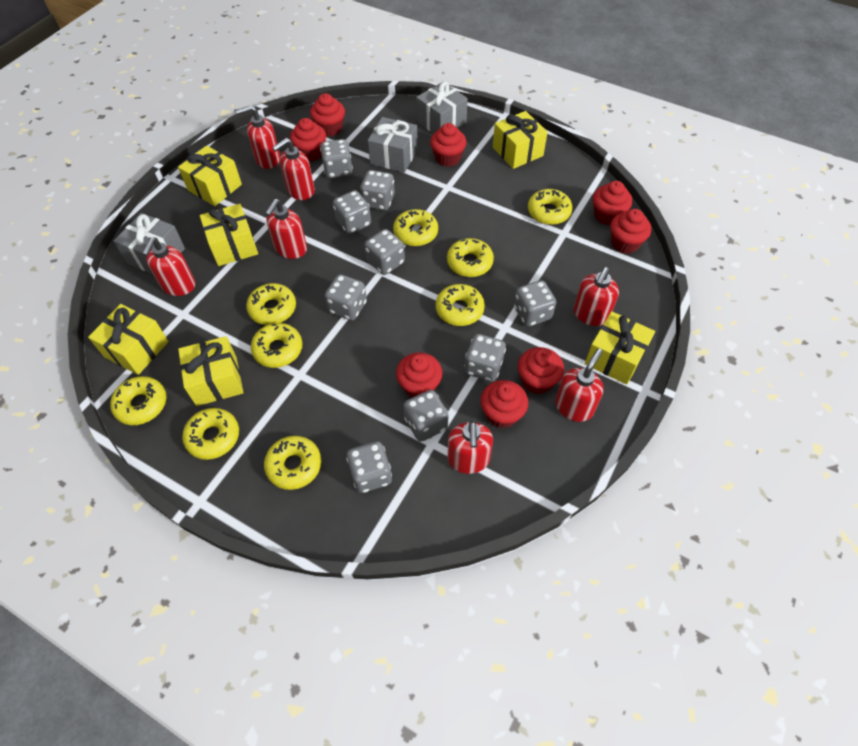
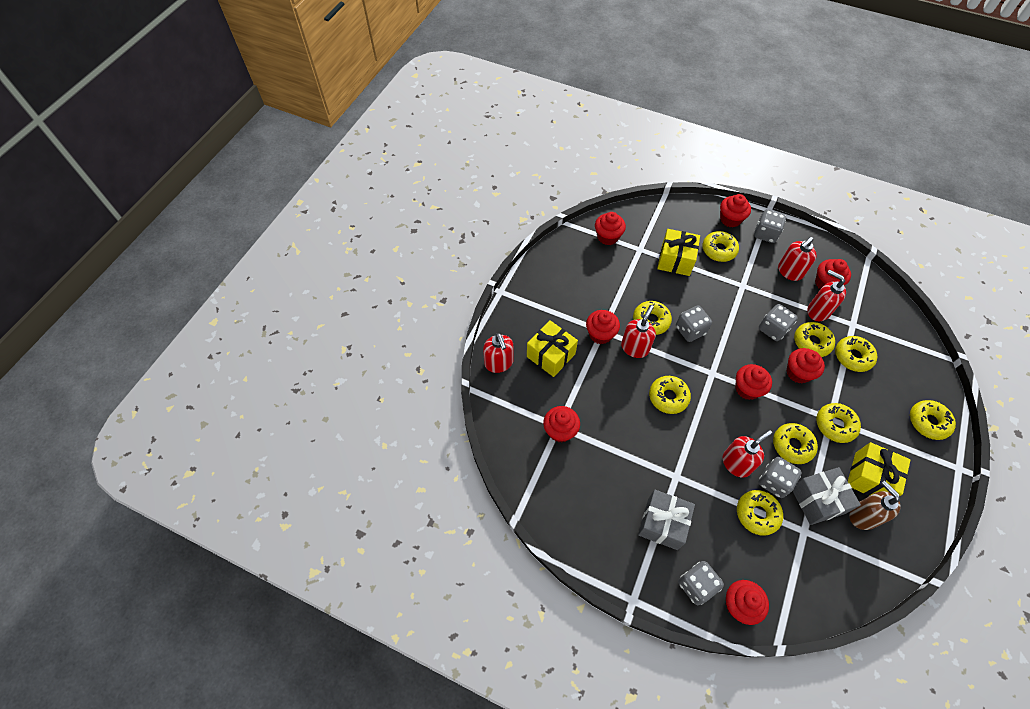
brown soap dispenser: 0 -> 1
grey dice: 9 -> 5
grey gift: 3 -> 2
red soap dispenser: 7 -> 5
yellow gift: 6 -> 3

